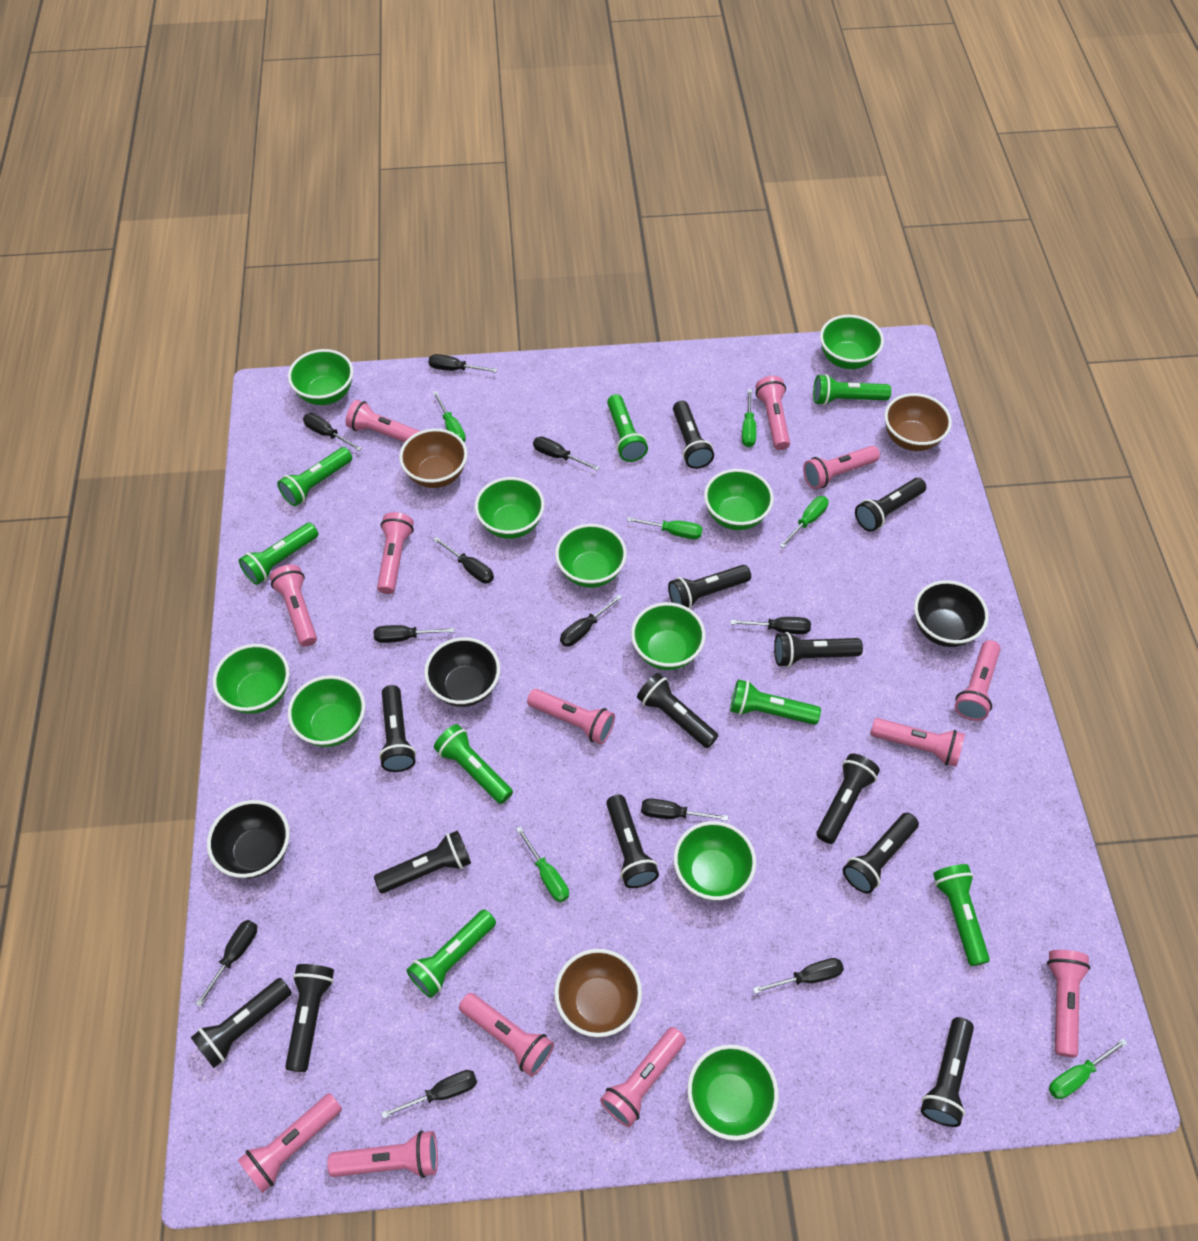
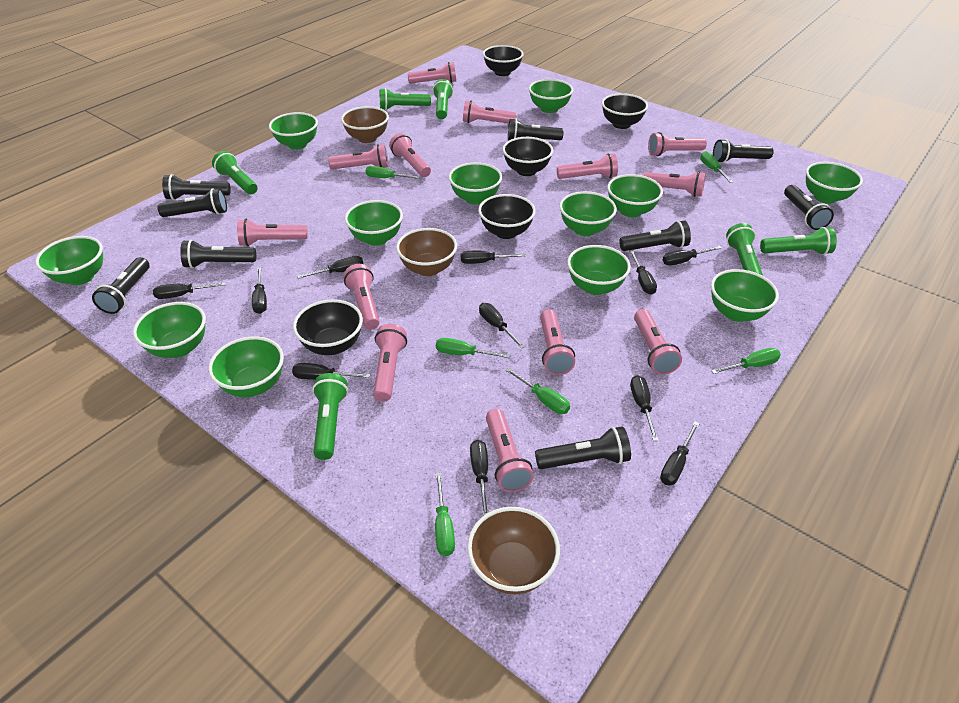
black bowl: 3 -> 5
black flashlight: 13 -> 9
green bowl: 10 -> 12
green flashlight: 8 -> 6

